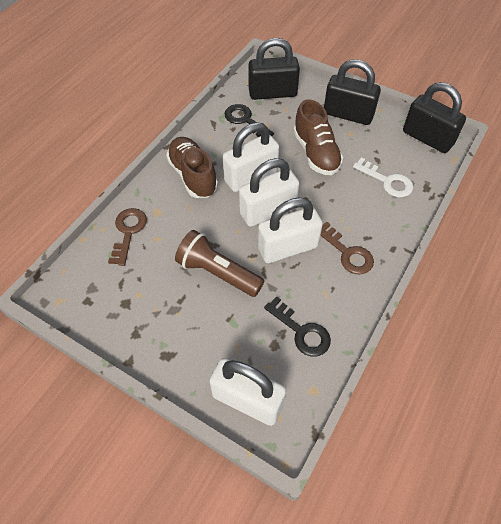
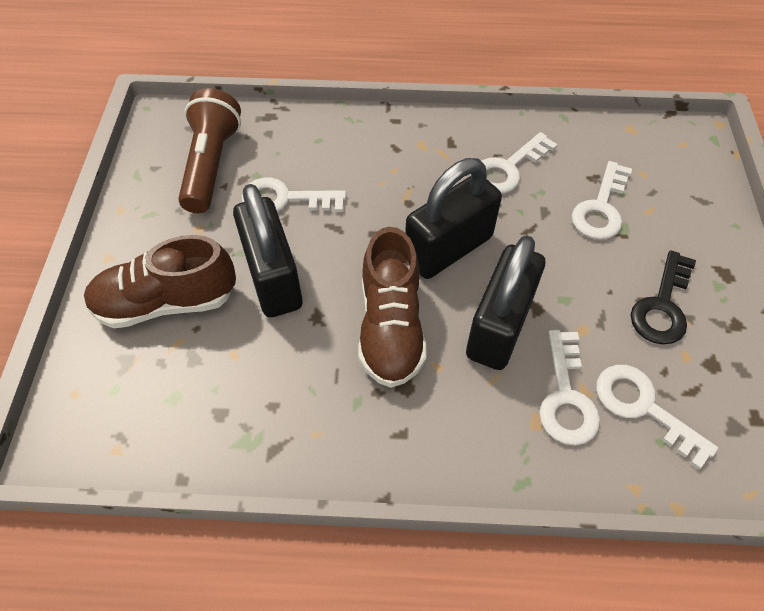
black key: 2 -> 1
brown key: 2 -> 0
white key: 1 -> 5
white padlock: 4 -> 0

